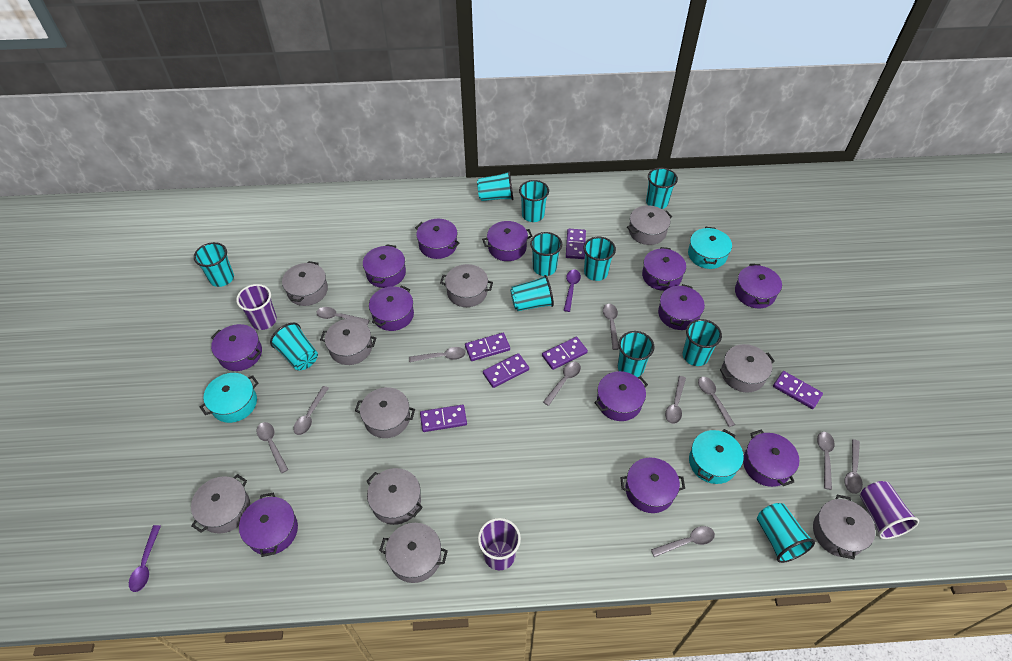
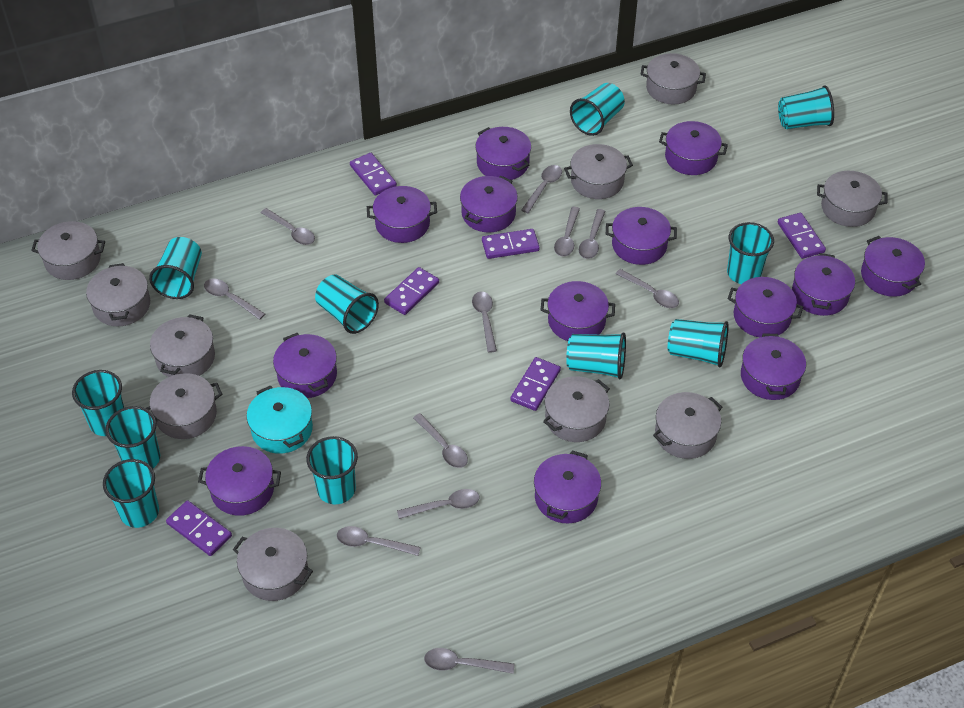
purple cup: 3 -> 0
purple pot: 12 -> 13
purple spoon: 2 -> 0
turquoise pot: 3 -> 1

